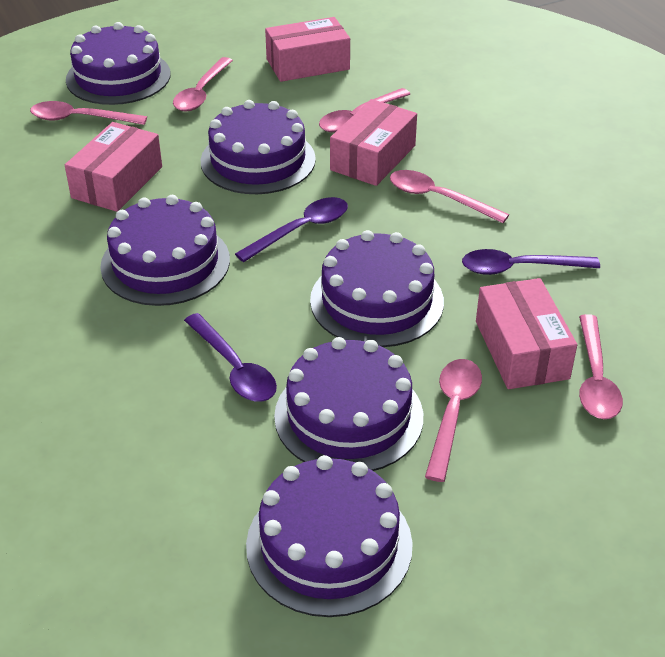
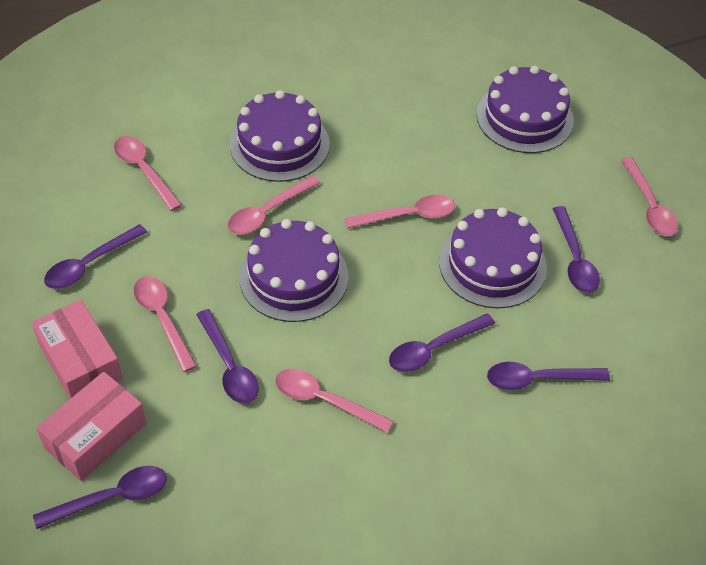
pink box: 4 -> 2
purple cake: 6 -> 4
purple spoon: 3 -> 6

